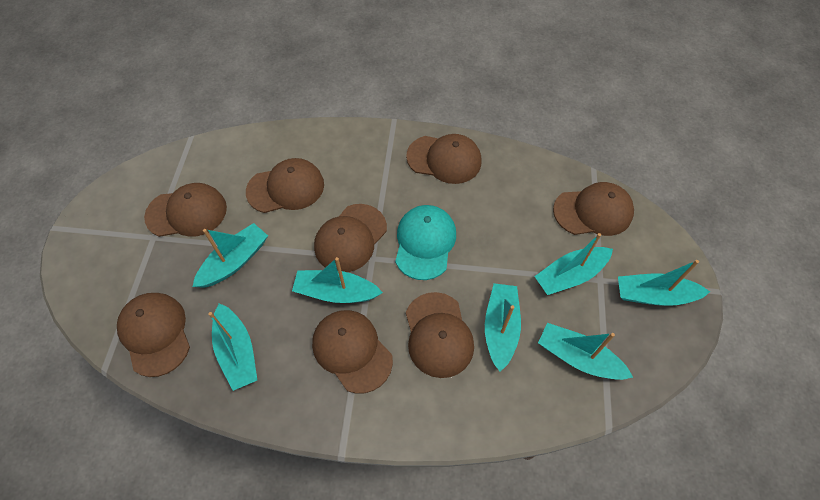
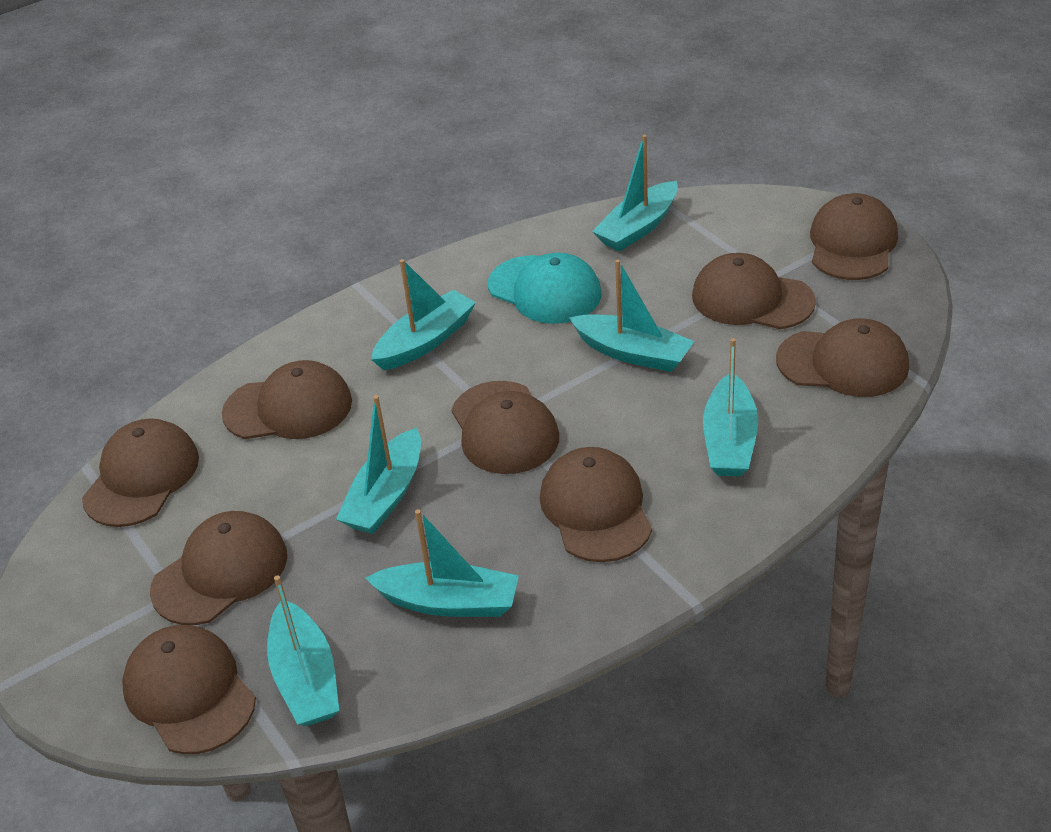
brown cap: 8 -> 9

